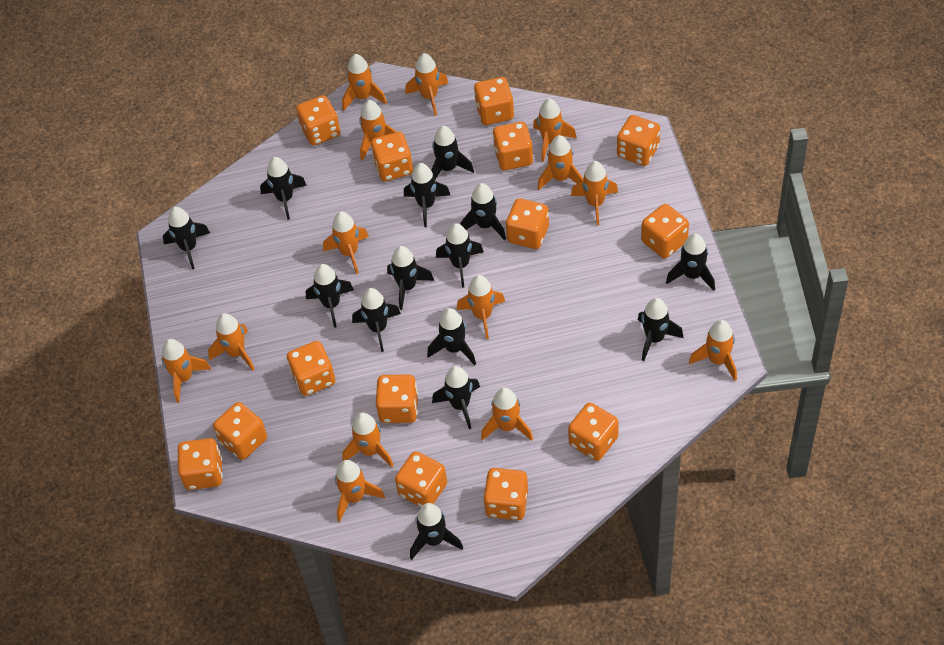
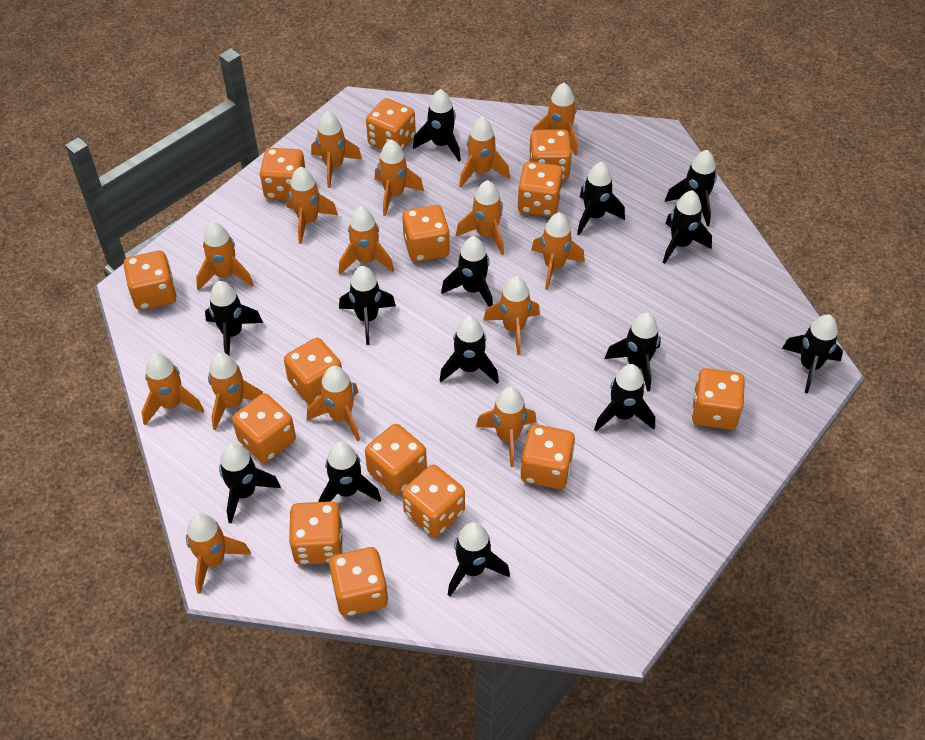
orange rocket: 14 -> 15

